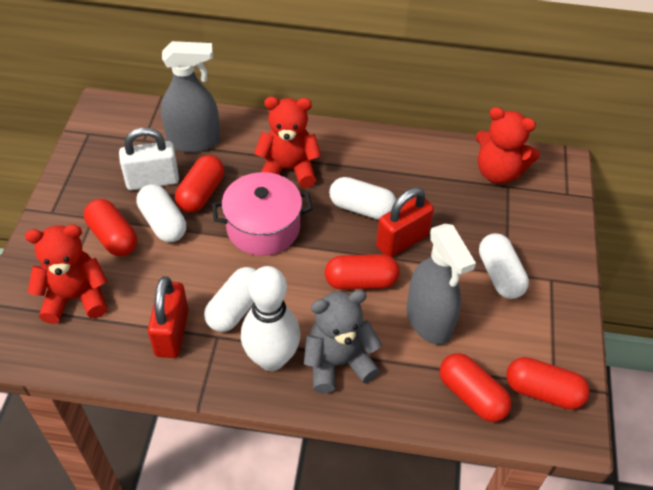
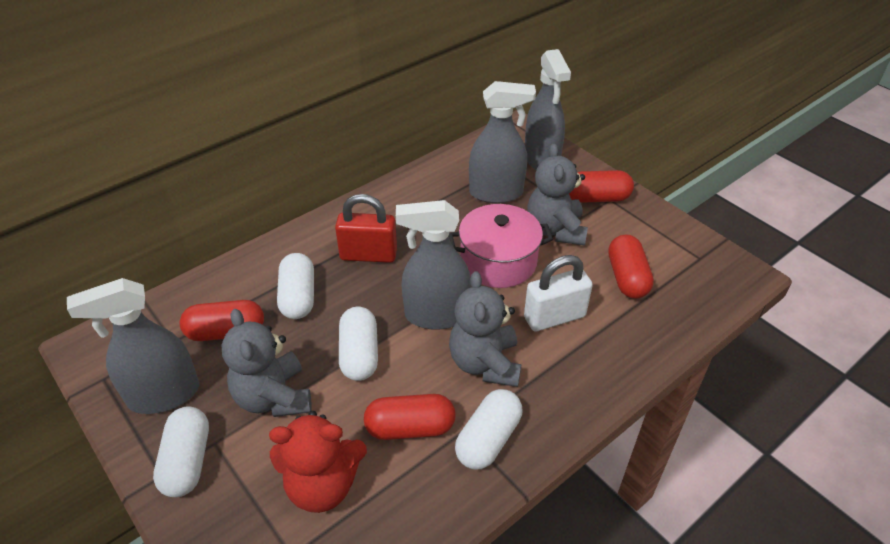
grey spray bottle: 2 -> 4
grey teddy bear: 1 -> 3
red capsule: 5 -> 4
red padlock: 2 -> 1
red teddy bear: 3 -> 1
white bowling pin: 1 -> 0

